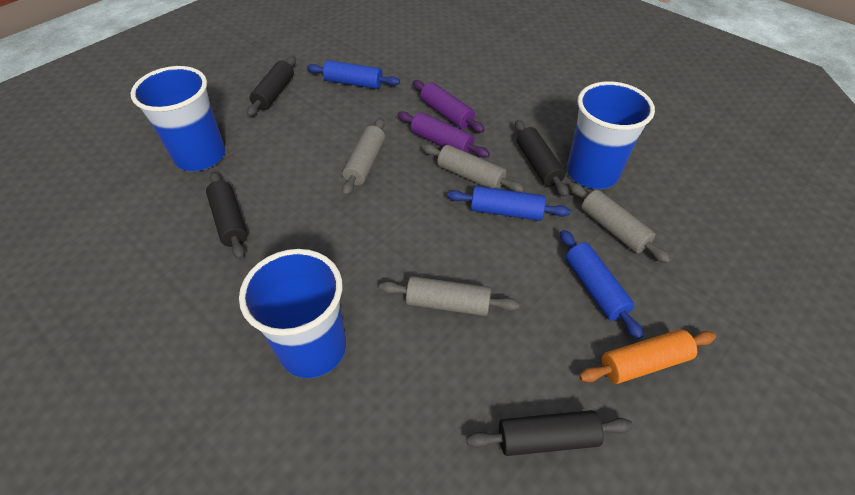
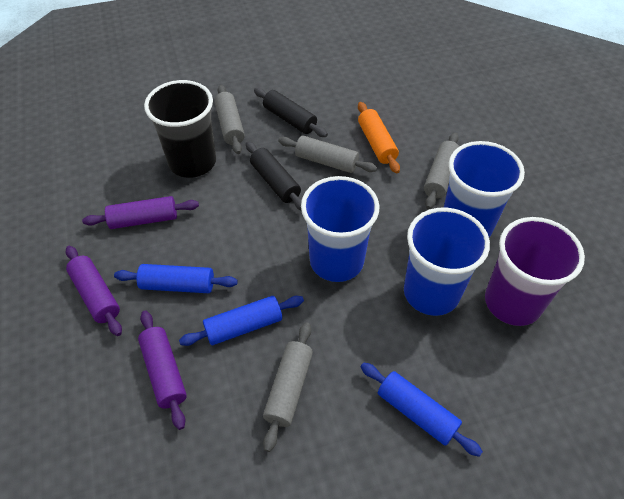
black cup: 0 -> 1
black rolling pin: 4 -> 2
purple cup: 0 -> 1
purple rolling pin: 2 -> 3

